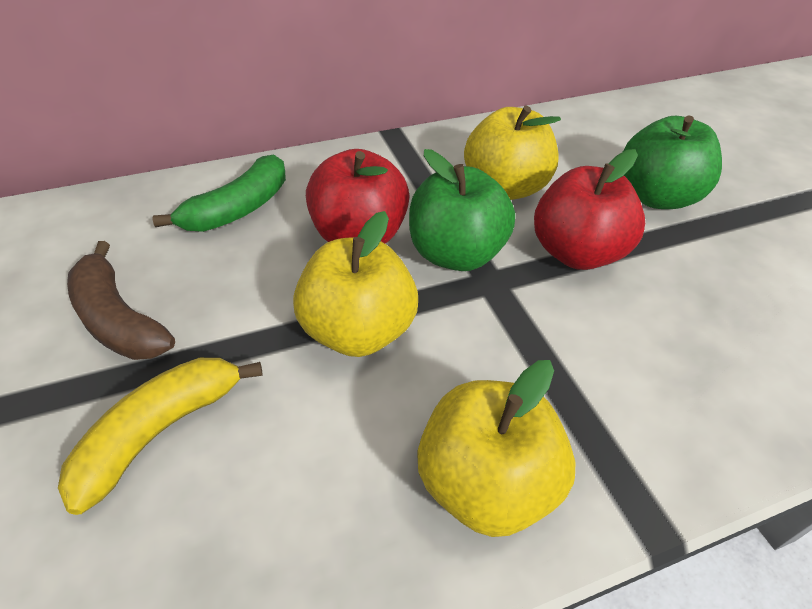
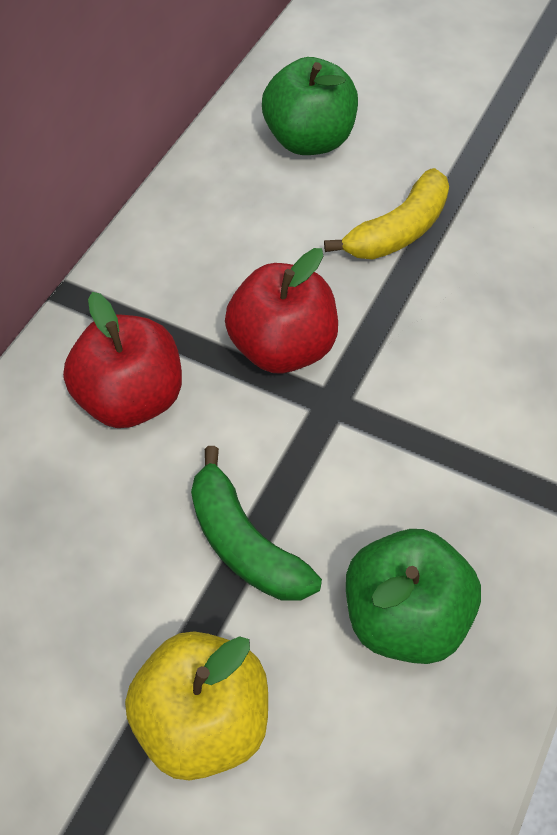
brown banana: 1 -> 0
yellow apple: 3 -> 1

